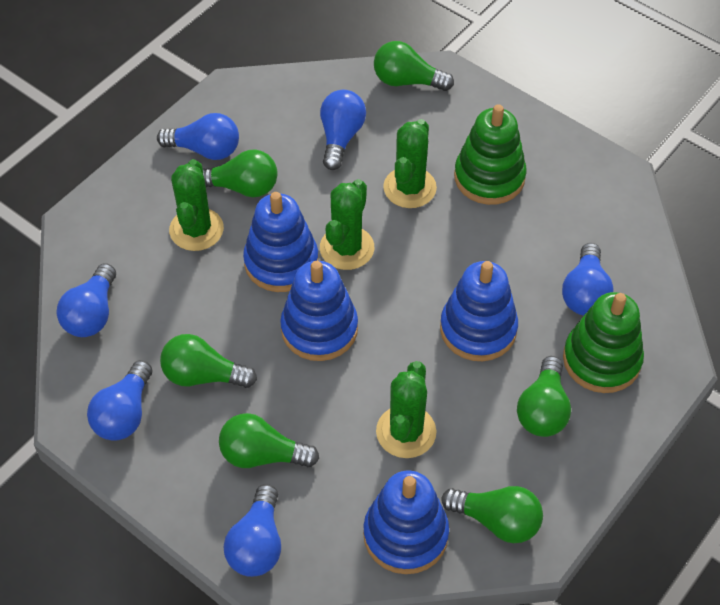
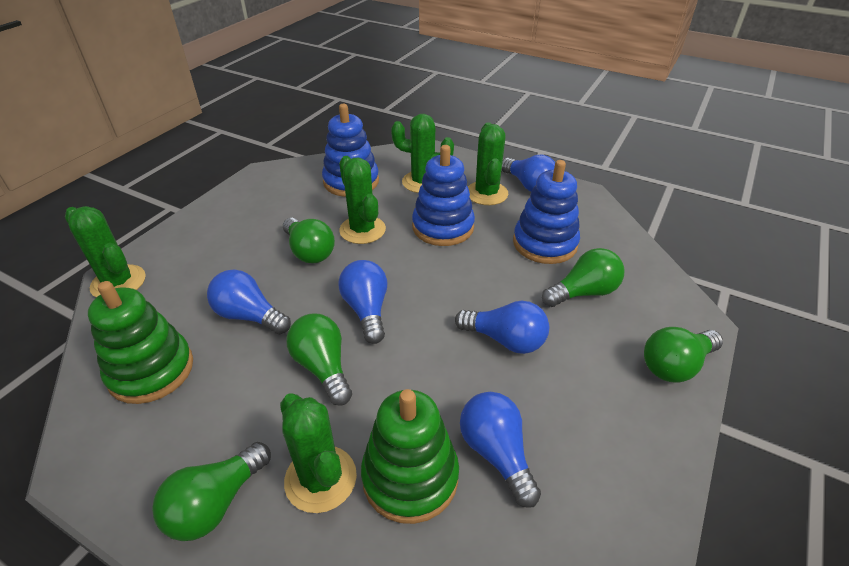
blue light bulb: 6 -> 5
blue stacking toy: 4 -> 3
green cactus: 4 -> 5
green light bulb: 6 -> 5

